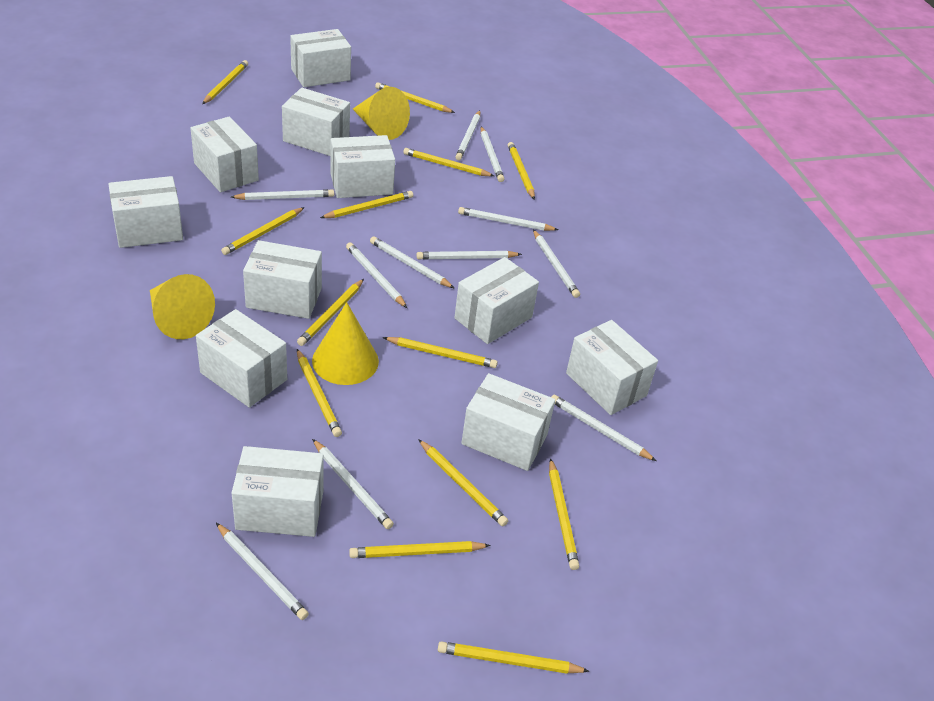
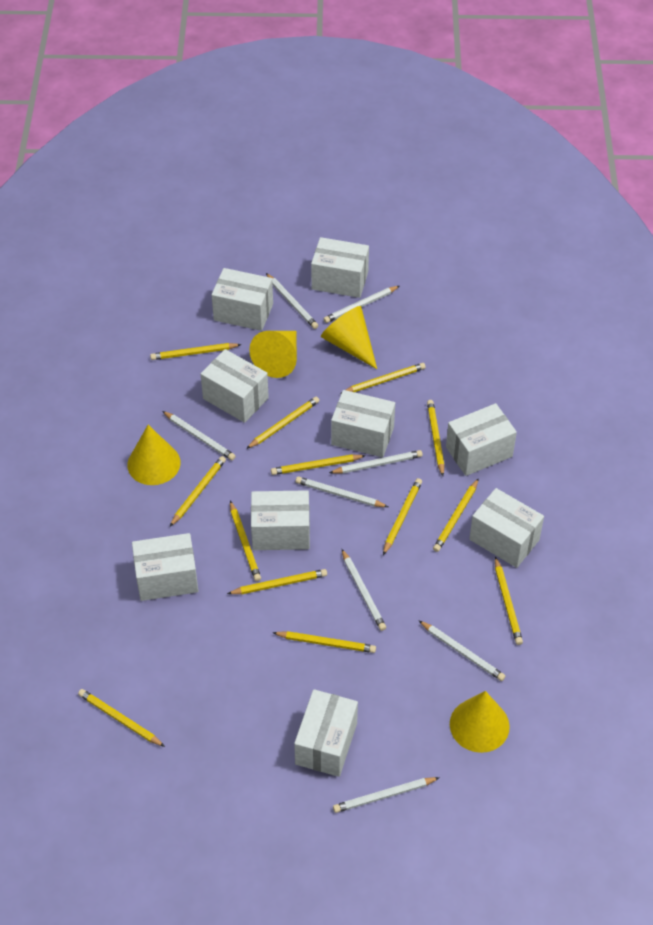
white box: 11 -> 9
white pencil: 11 -> 8
yellow cone: 3 -> 4

